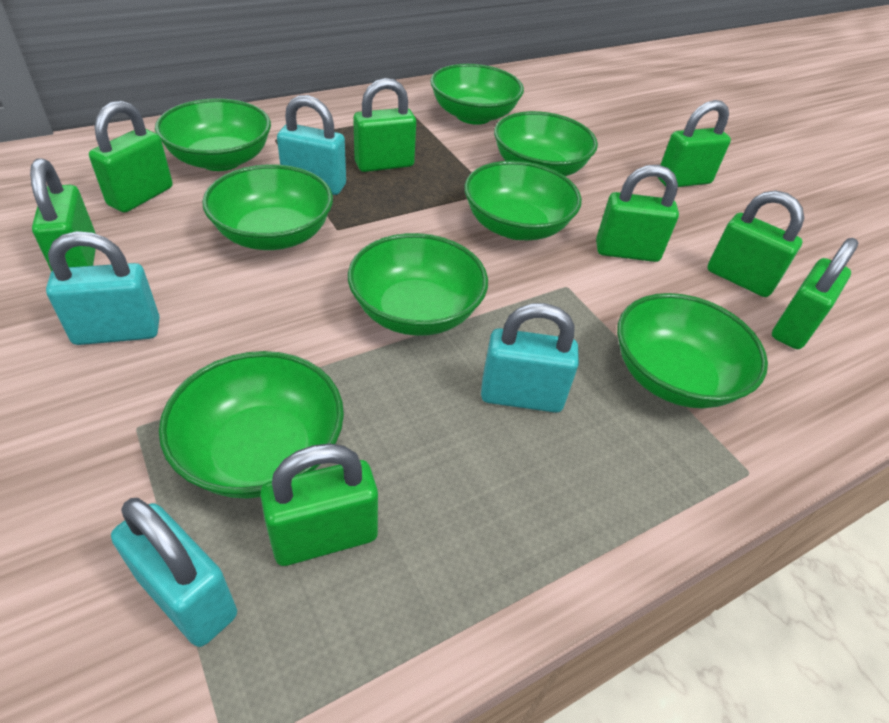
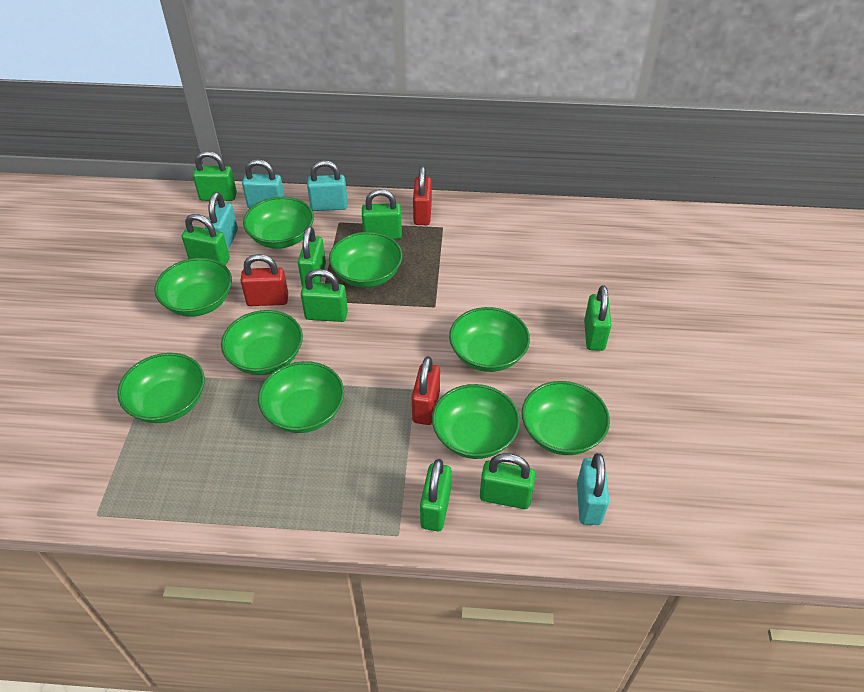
green bowl: 8 -> 9
red padlock: 0 -> 3

